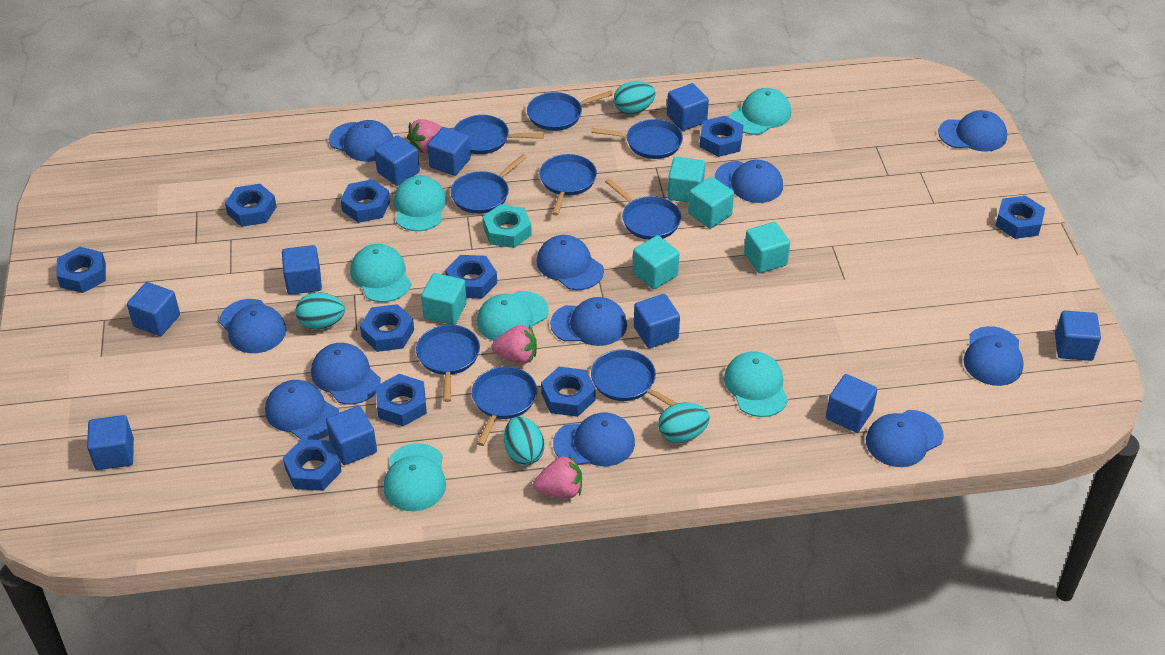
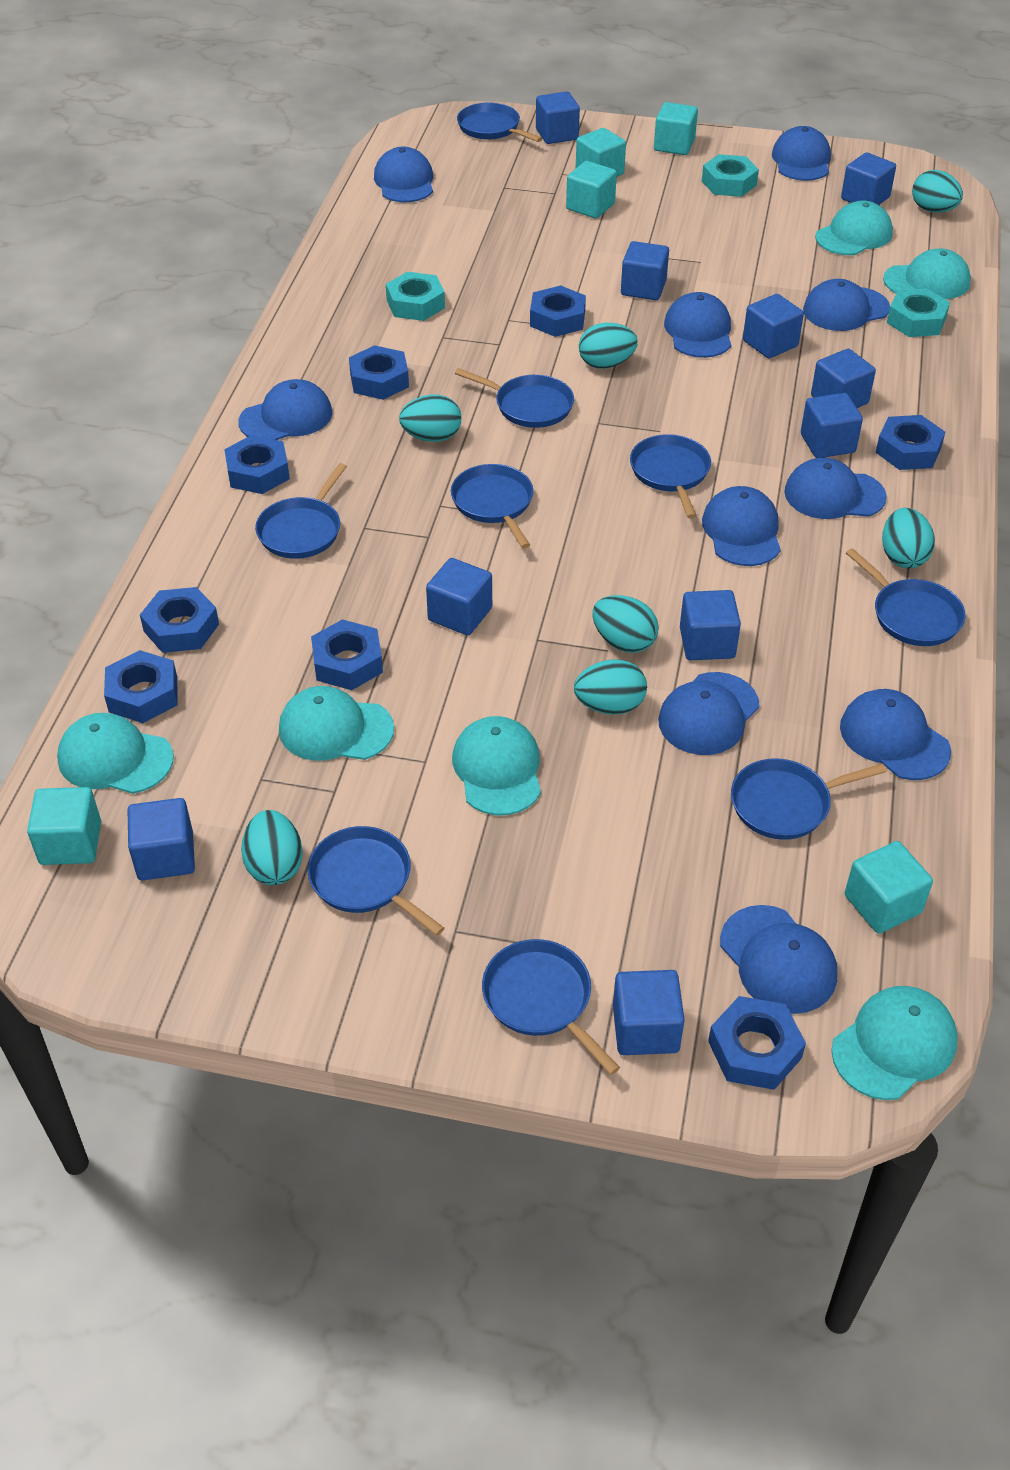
blue cap: 11 -> 10
blue nut: 10 -> 8
pink strawberry: 3 -> 0
turquoise egg: 4 -> 7
turquoise nut: 1 -> 3

